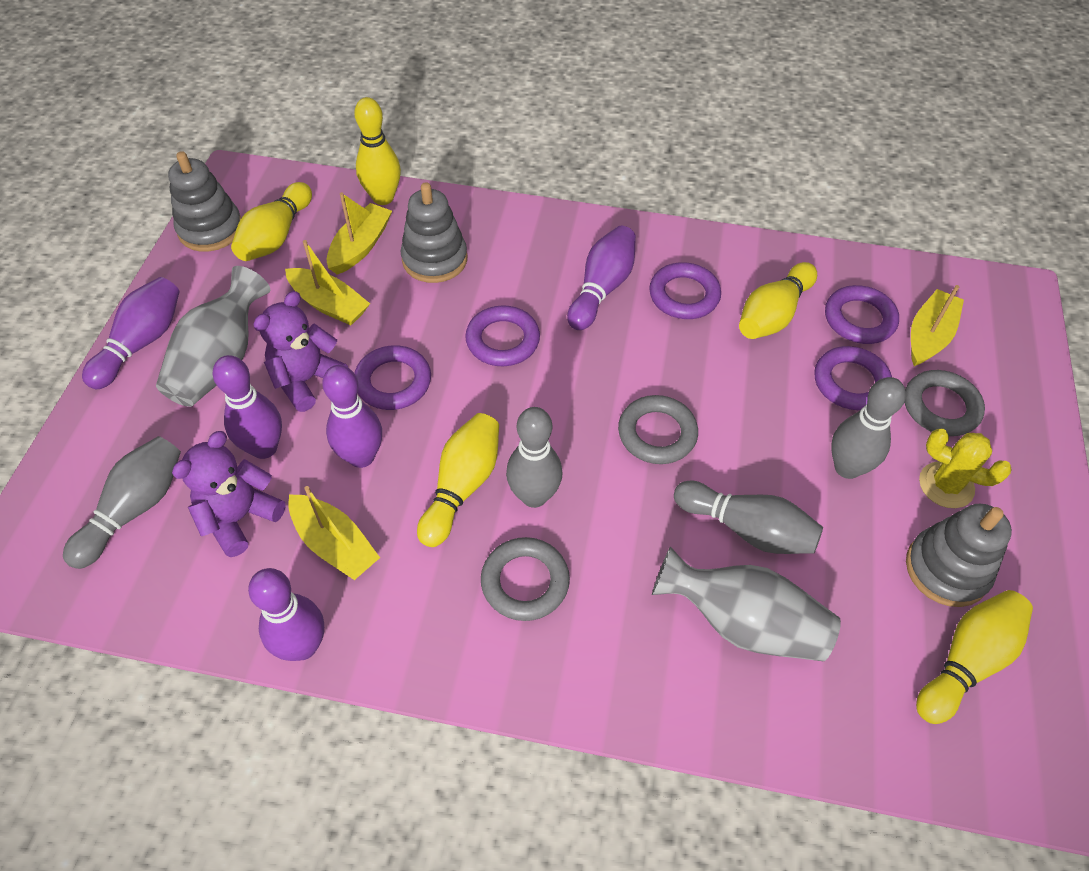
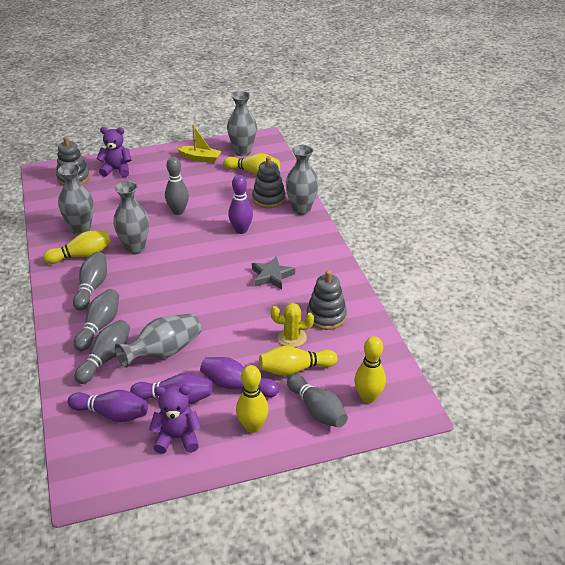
grey bowling pin: 4 -> 5
grey ring: 3 -> 0
grey star: 0 -> 1
grey vase: 2 -> 5
purple bowling pin: 5 -> 4
purple ring: 5 -> 0
yellow boat: 4 -> 1

